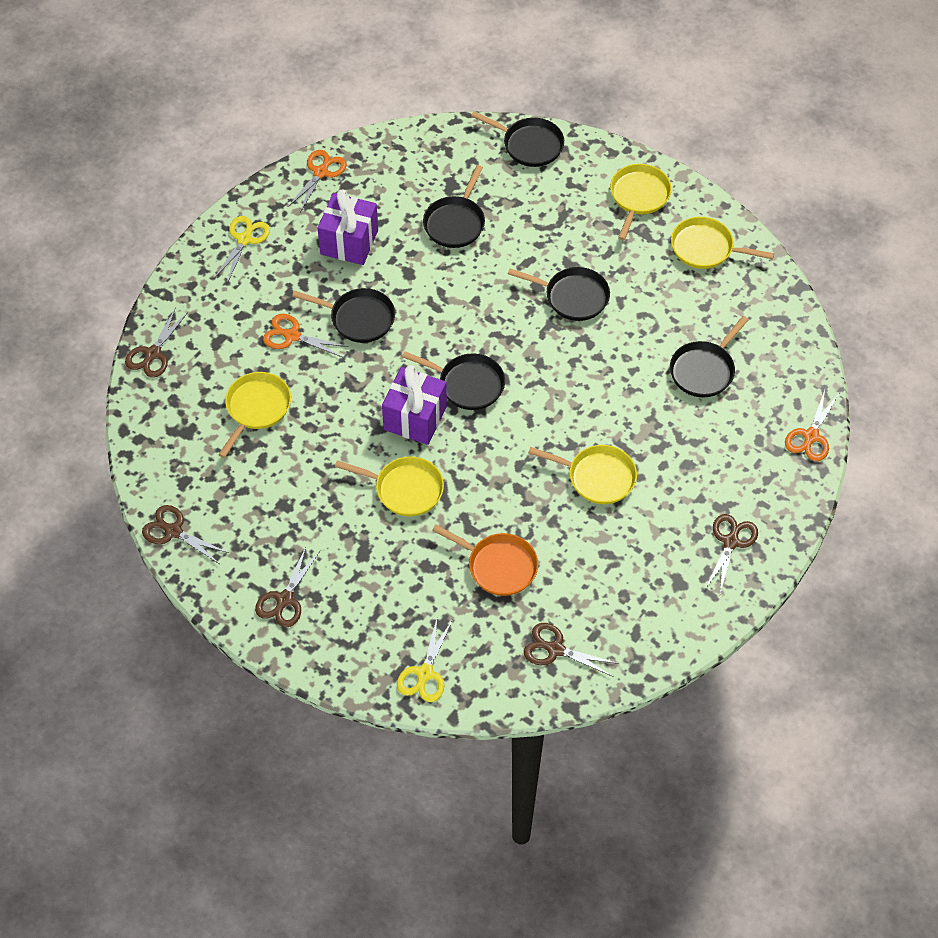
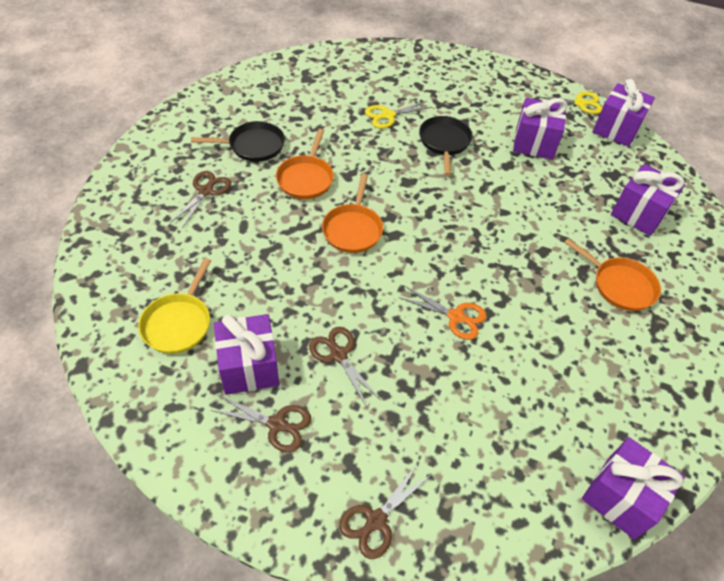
black pan: 6 -> 2
brown scissors: 5 -> 4
orange pan: 1 -> 3
orange scissors: 3 -> 1
purple gift: 2 -> 5
yellow pan: 5 -> 1

